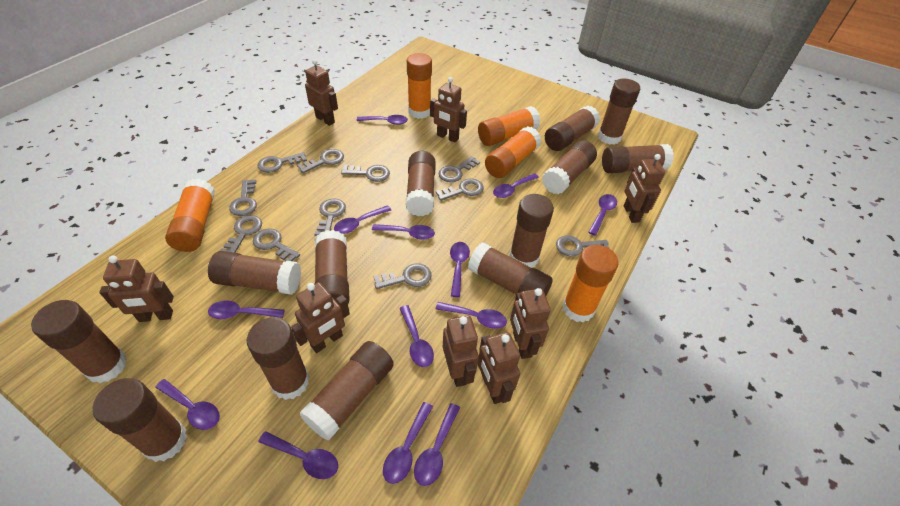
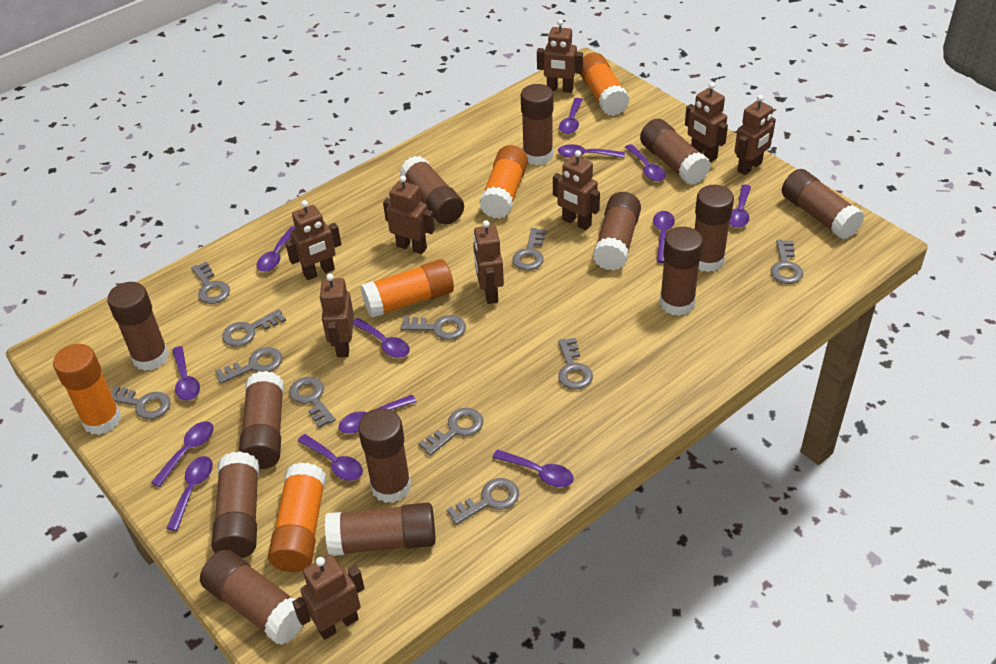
brown robot: 8 -> 9

